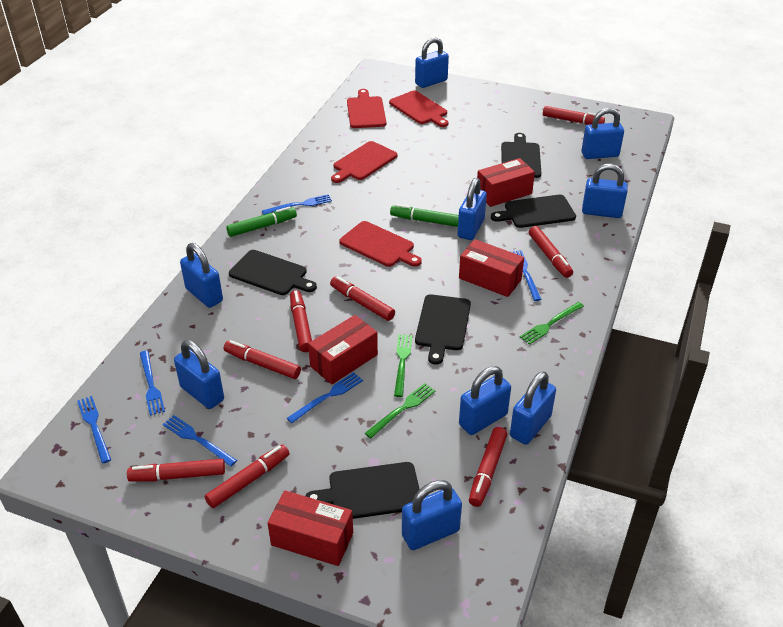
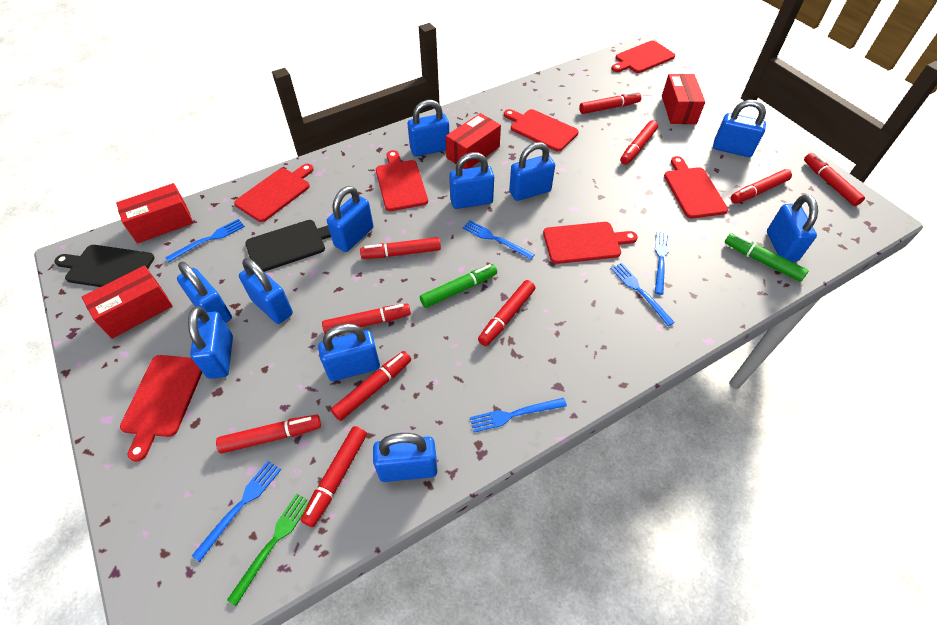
black cutting board: 5 -> 2
blue padlock: 9 -> 11
green fork: 3 -> 1
red cutting board: 4 -> 7
red marker: 8 -> 10

